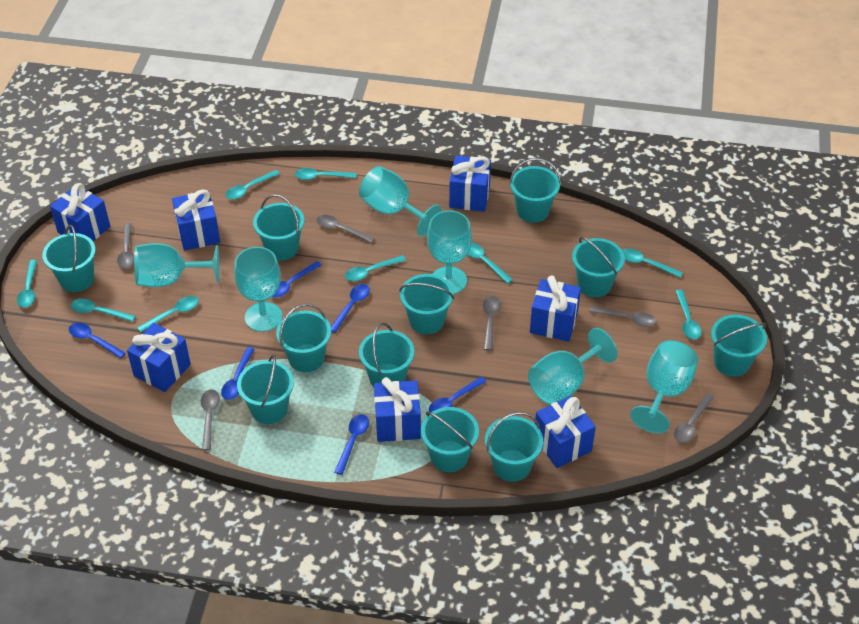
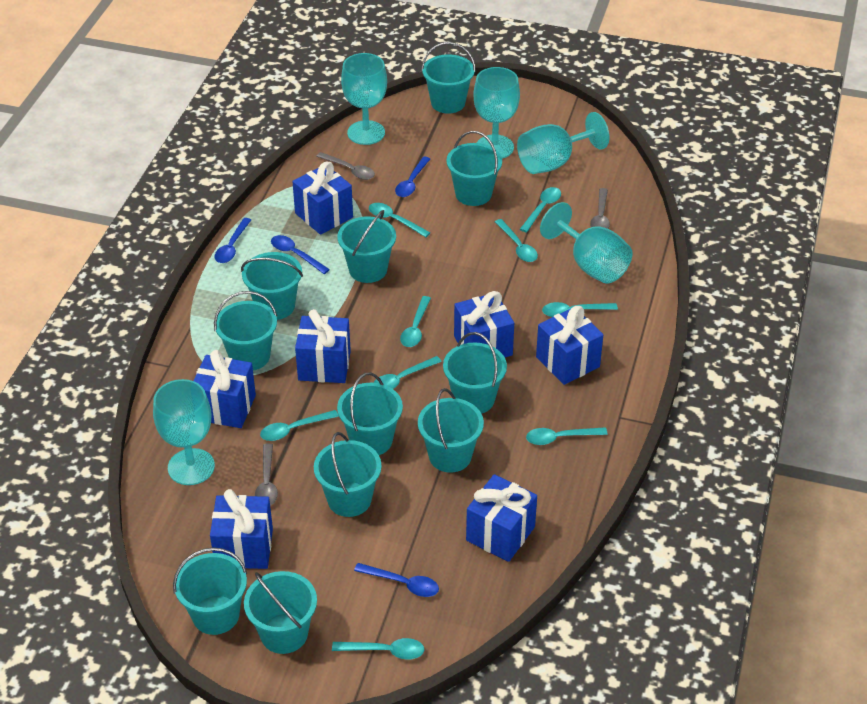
blue spoon: 6 -> 4
grey spoon: 6 -> 3
turquoise goblet: 6 -> 5

